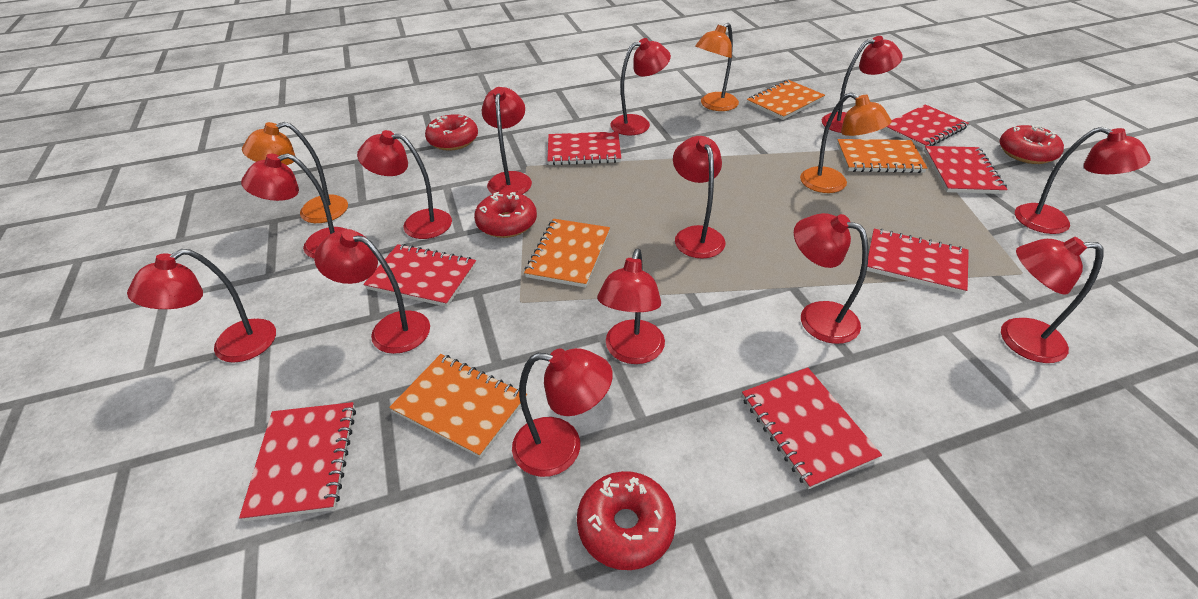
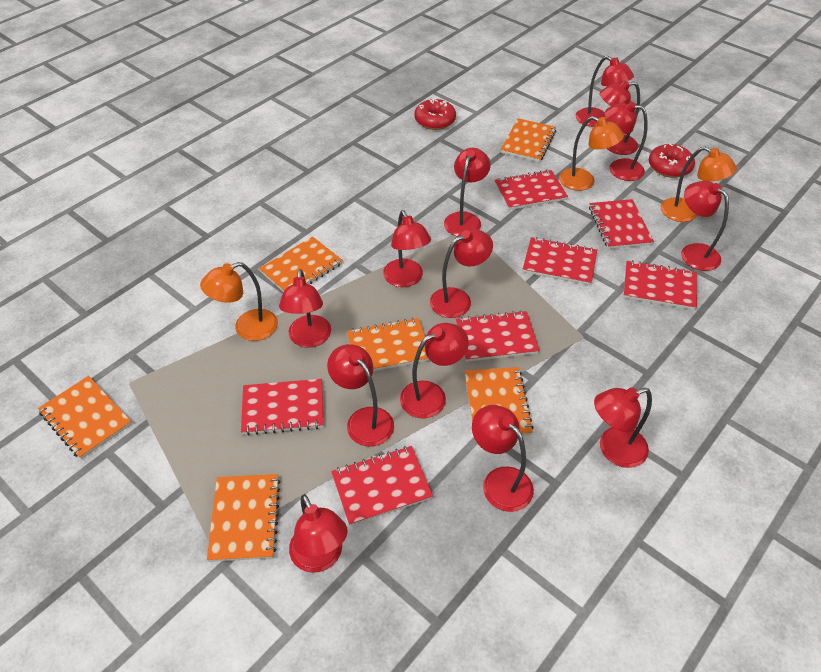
orange notebook: 4 -> 6
red donut: 4 -> 2

